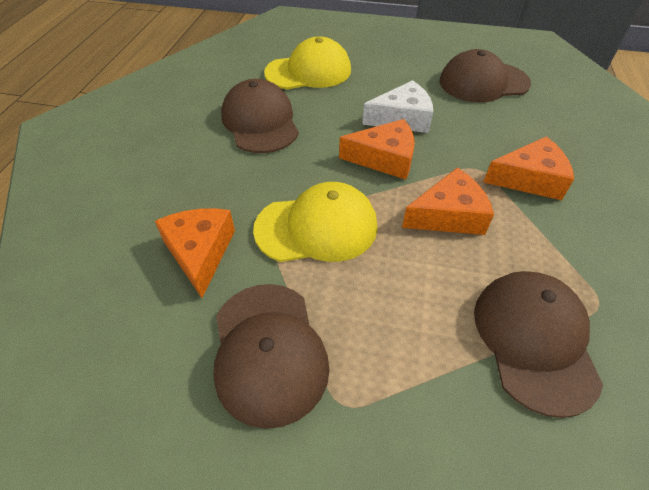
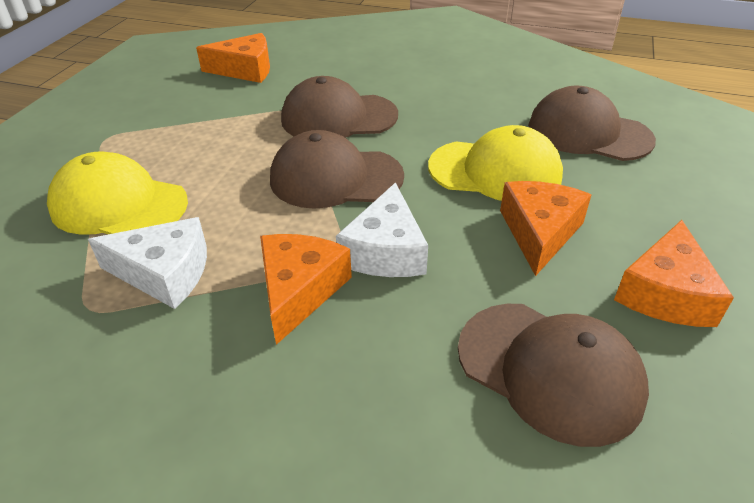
white cheese: 1 -> 2

